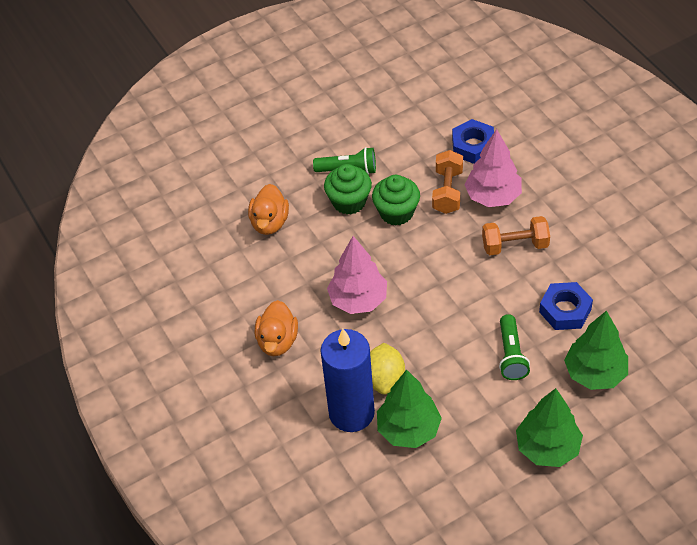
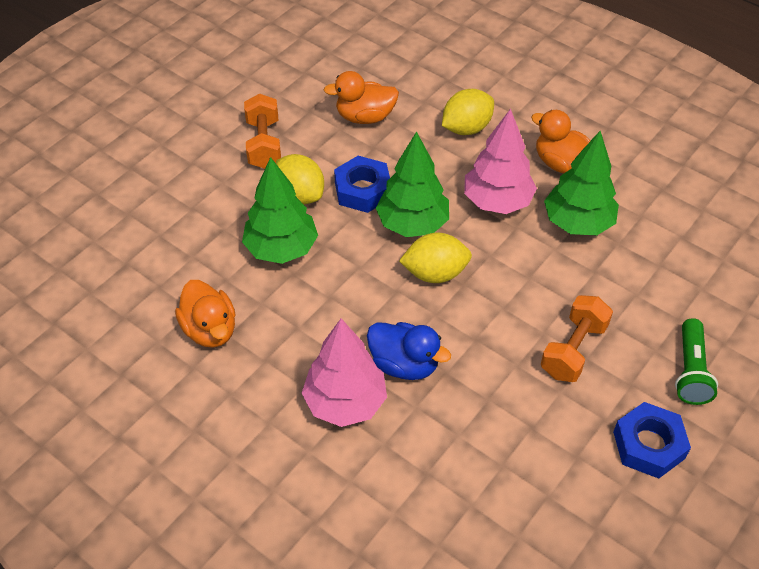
blue candle: 1 -> 0
blue duck: 0 -> 1
green cupcake: 2 -> 0
green flashlight: 2 -> 1
orange duck: 2 -> 3
yellow lemon: 1 -> 3

